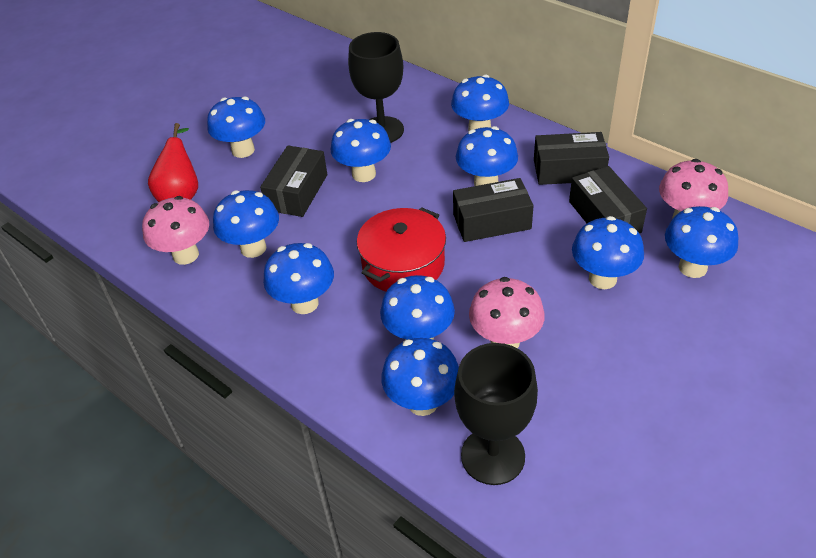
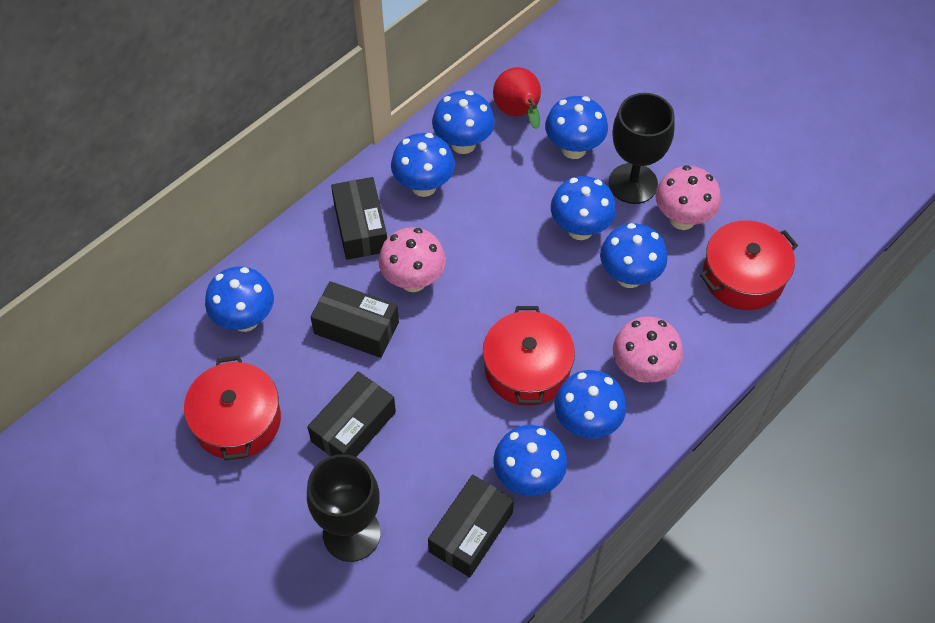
blue mushroom: 10 -> 8
red pot: 1 -> 3

